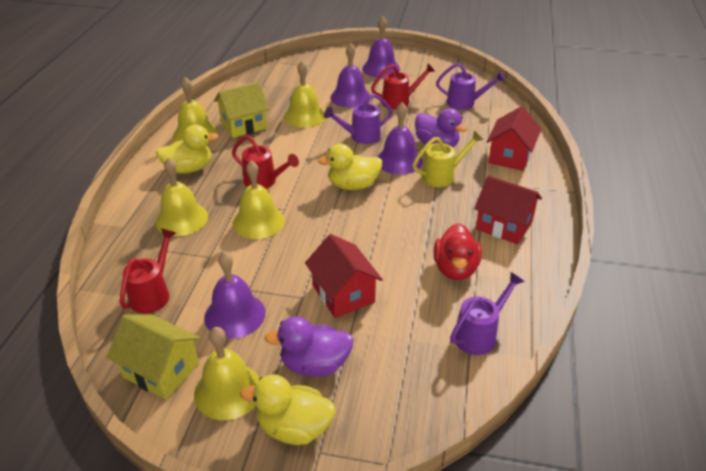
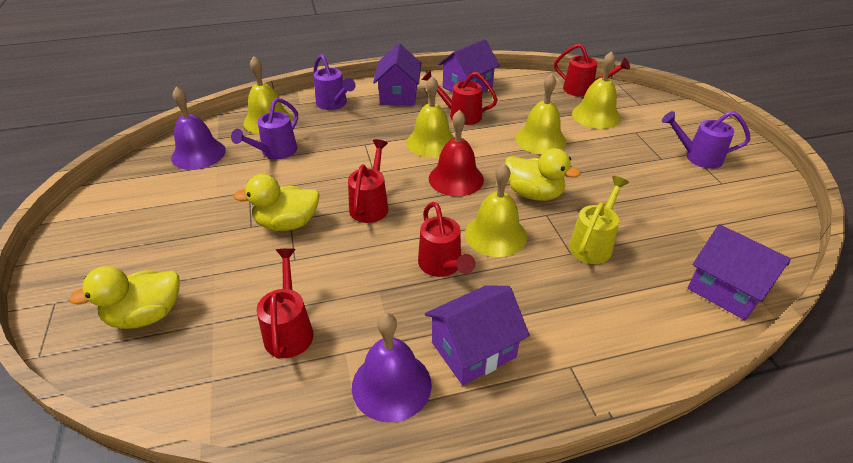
purple bell: 4 -> 2
purple duck: 2 -> 0
purple house: 0 -> 4
red bell: 0 -> 1
red duck: 1 -> 0
red house: 3 -> 0
red watering can: 3 -> 5
yellow house: 2 -> 0

